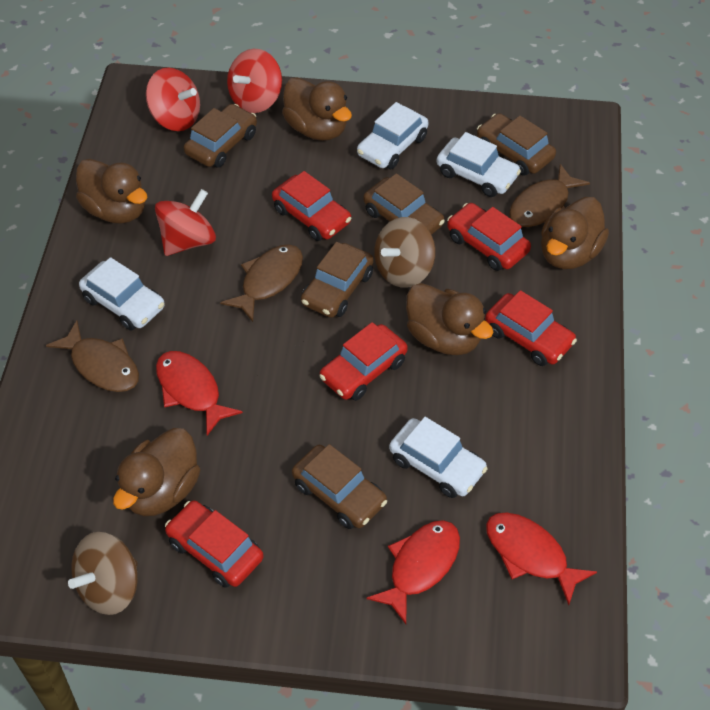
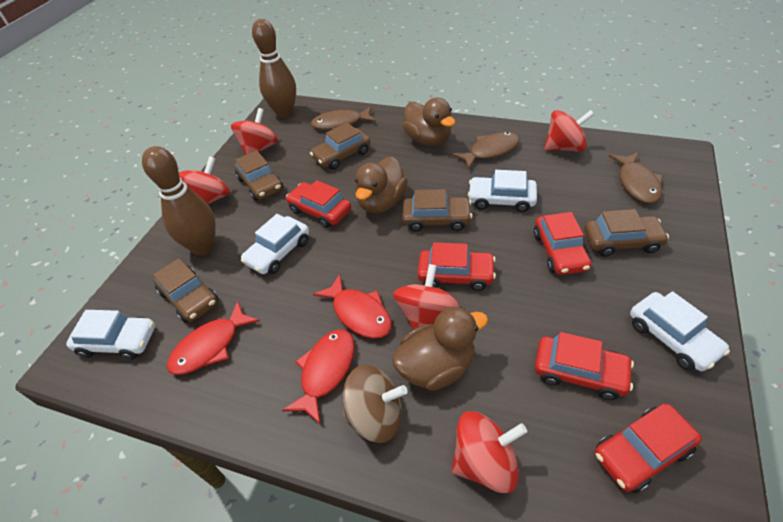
brown bowling pin: 0 -> 2
brown duck: 5 -> 3
brown spinning top: 2 -> 1
red spinning top: 3 -> 5

